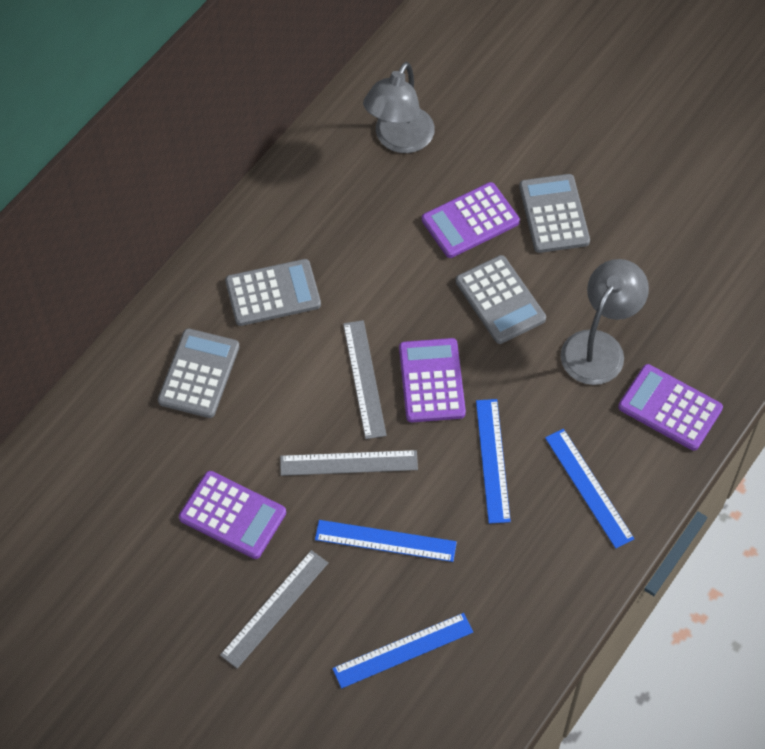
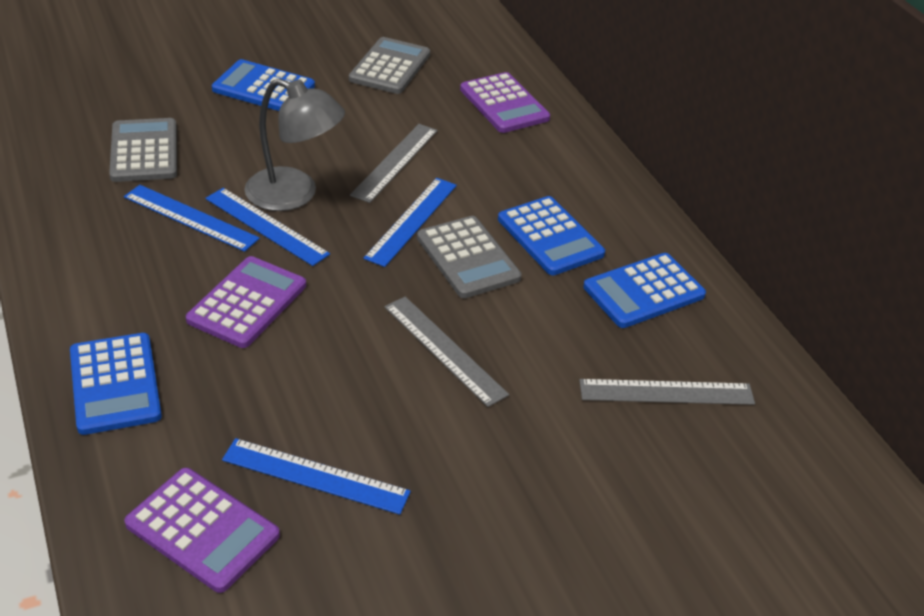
blue calculator: 0 -> 4
grey calculator: 4 -> 3
grey lamp: 2 -> 1
purple calculator: 4 -> 3

